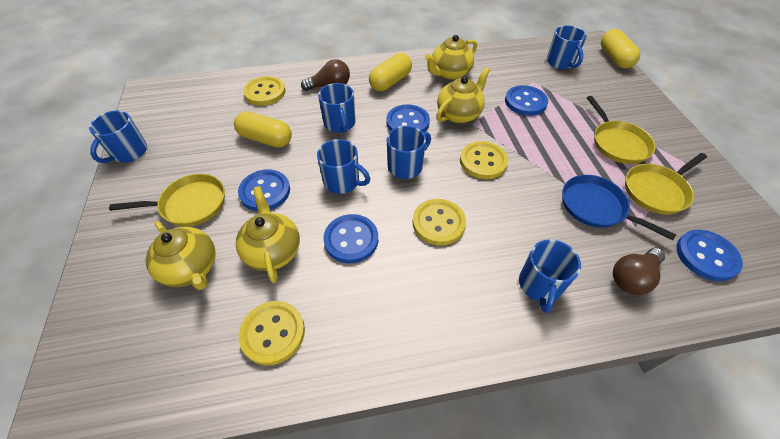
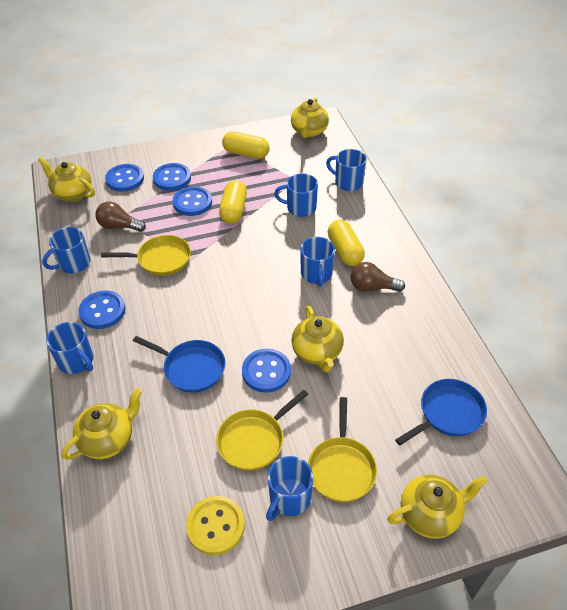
blue pan: 1 -> 2
yellow button: 4 -> 1
yellow teapot: 4 -> 5

